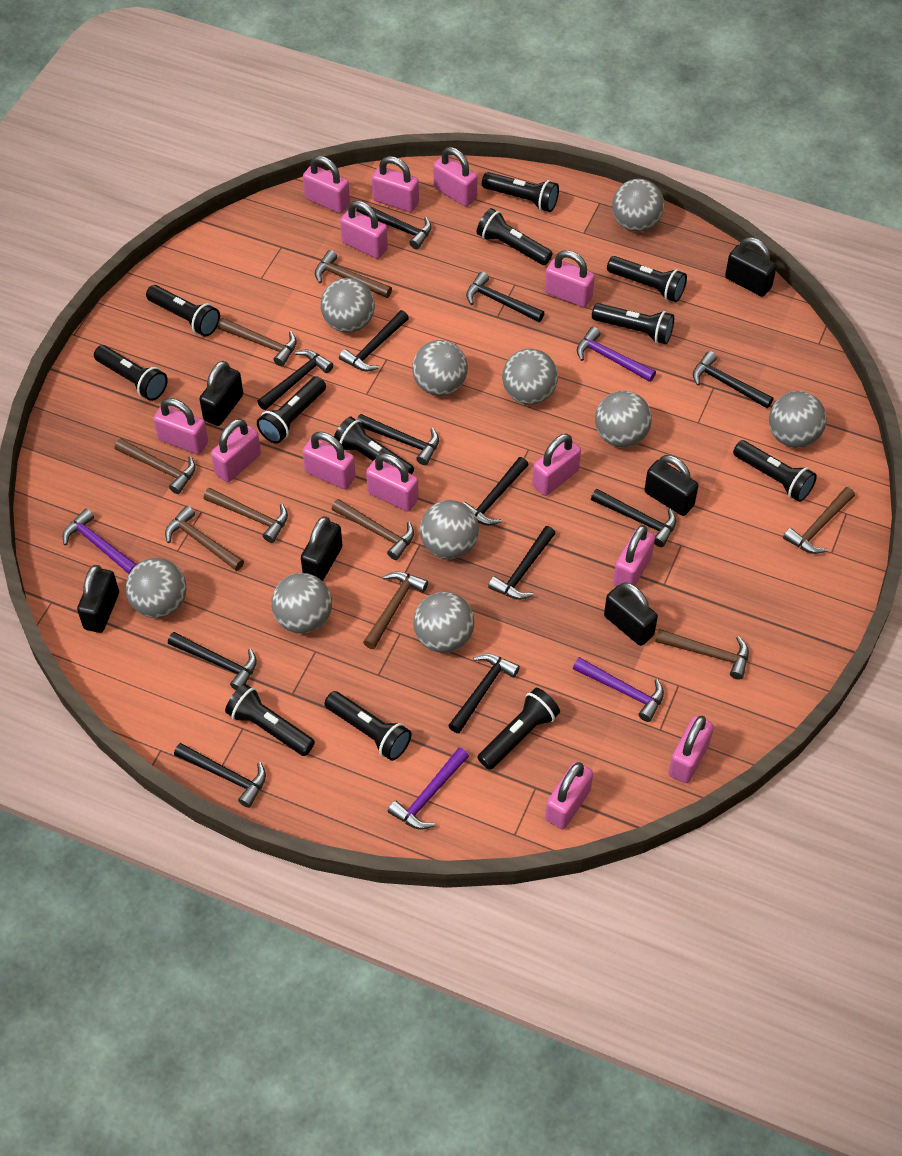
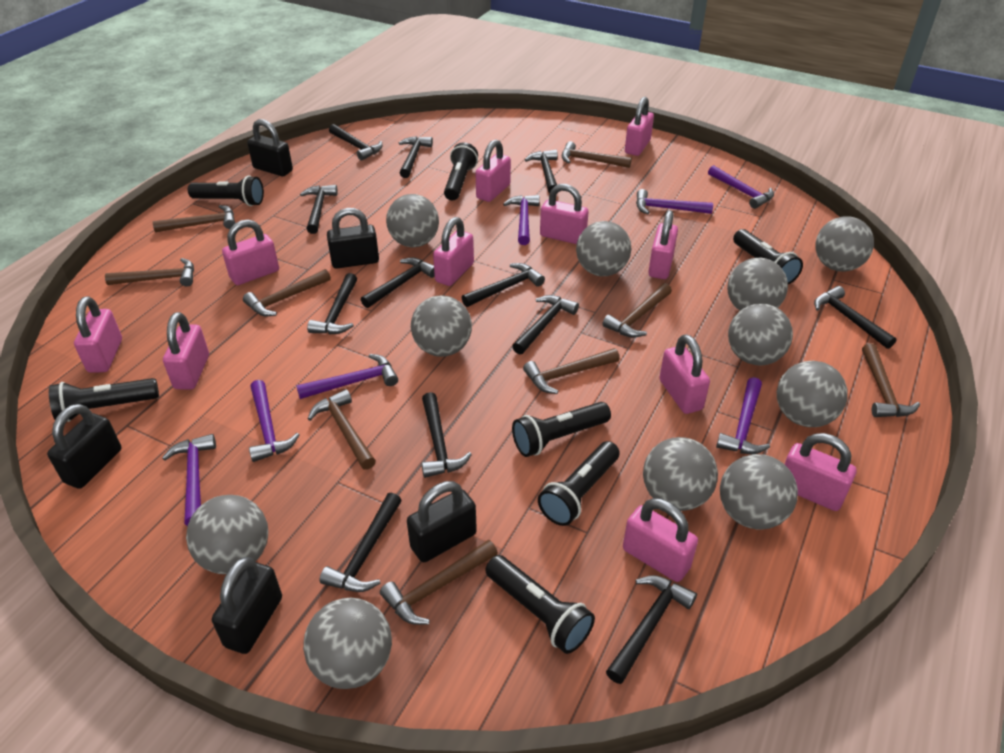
black flashlight: 12 -> 7
black padlock: 6 -> 5
grey ball: 10 -> 11
pink padlock: 13 -> 11
purple hammer: 4 -> 7

